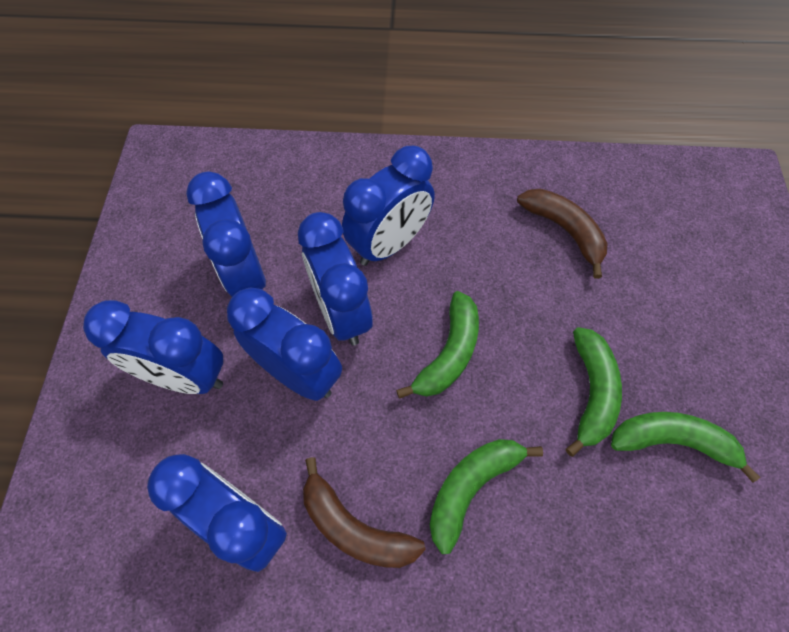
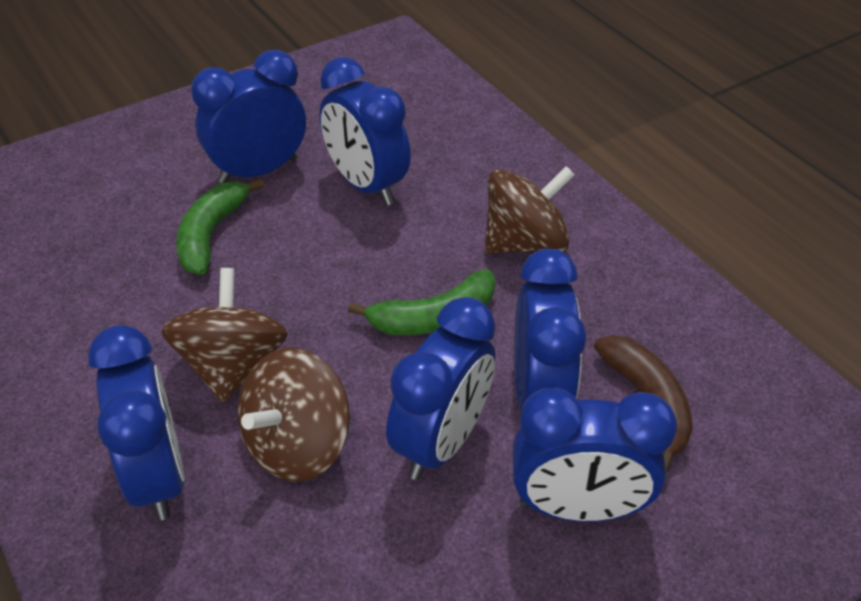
brown banana: 2 -> 1
brown spinning top: 0 -> 3
green banana: 4 -> 2

